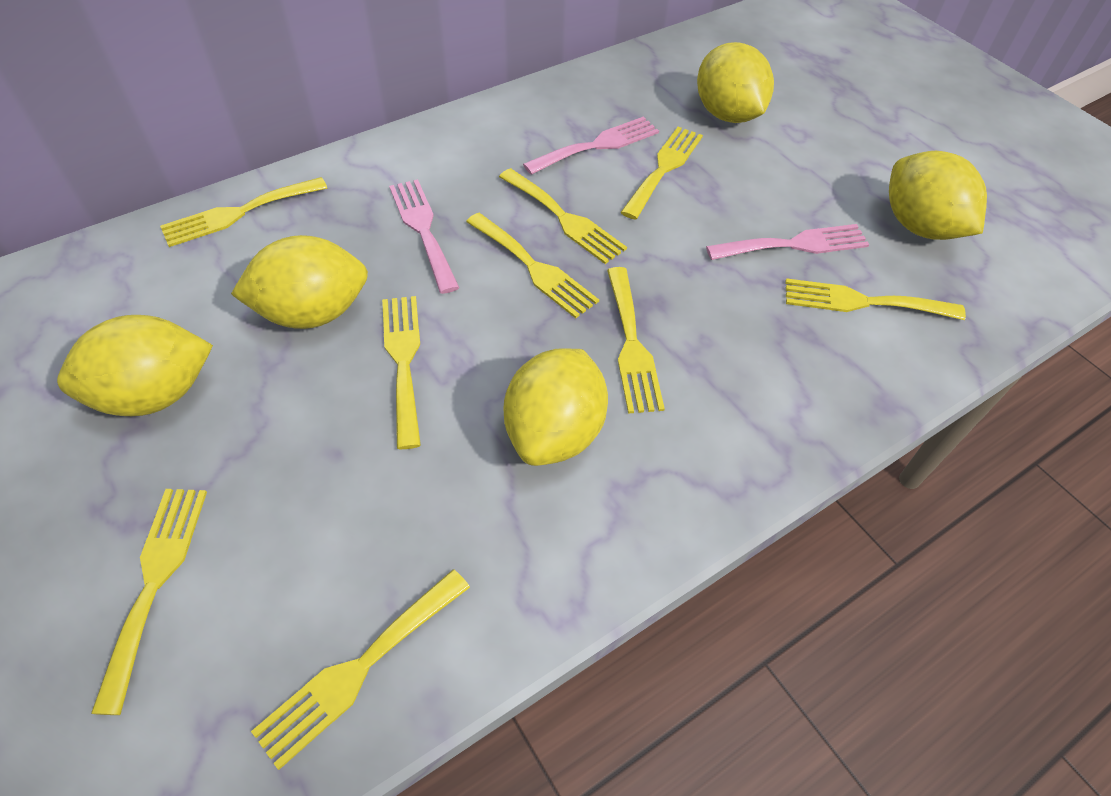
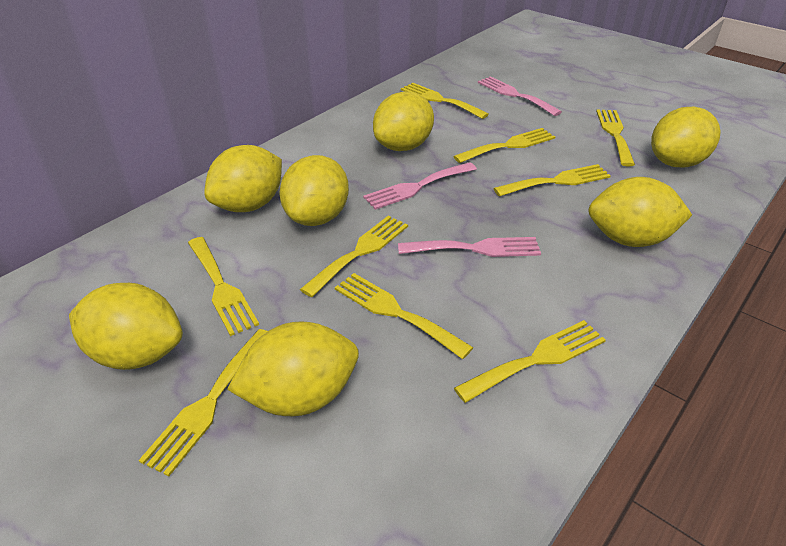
yellow lemon: 5 -> 7

